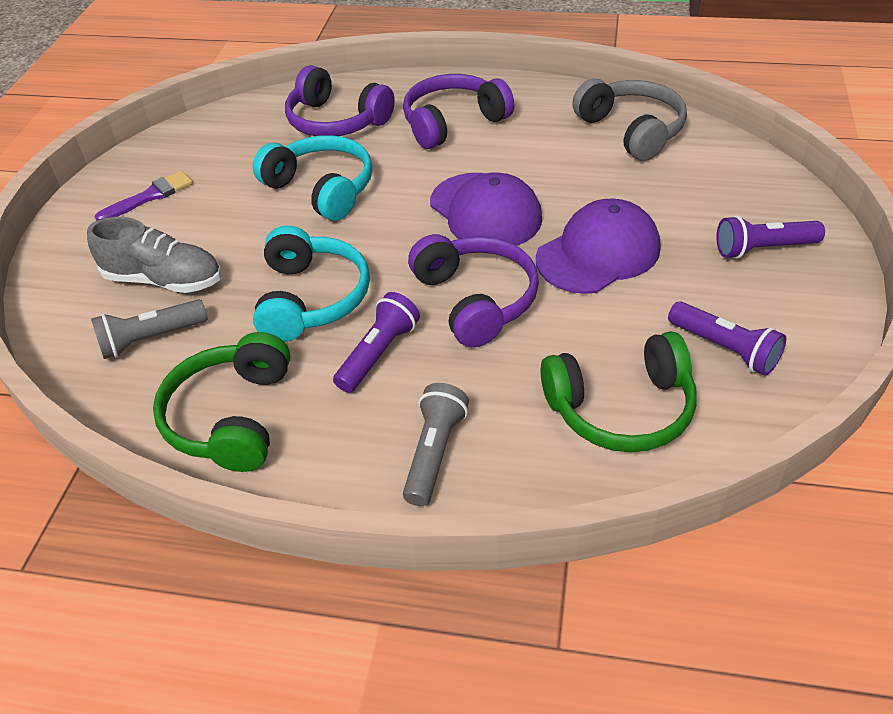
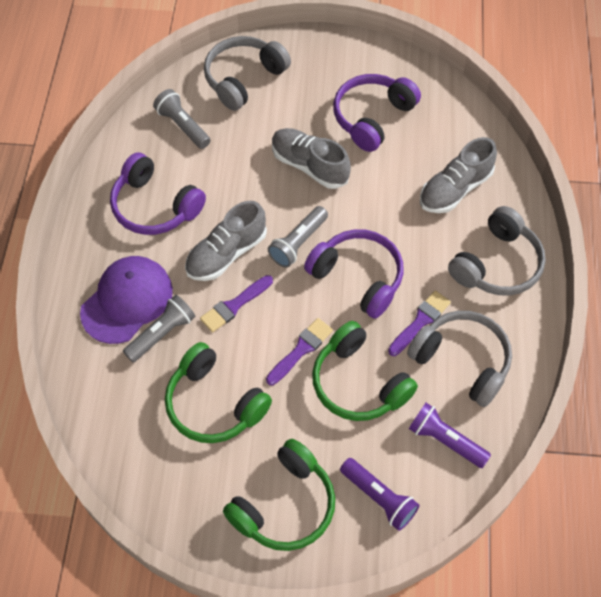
green headphones: 2 -> 3
grey flashlight: 2 -> 3
grey headphones: 1 -> 3
grey shoe: 1 -> 3
purple brush: 1 -> 3
purple cap: 2 -> 1
purple flashlight: 3 -> 2
turquoise headphones: 2 -> 0

